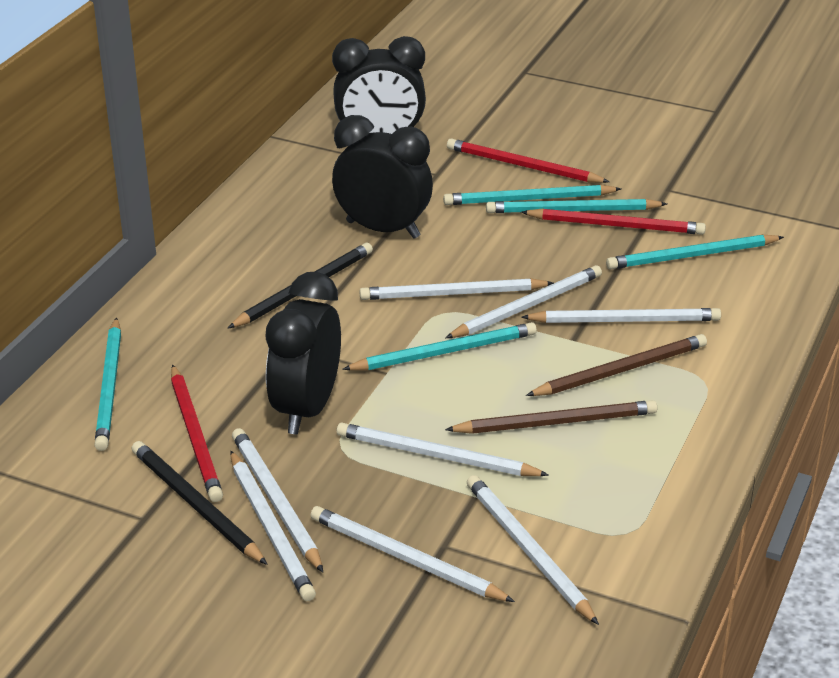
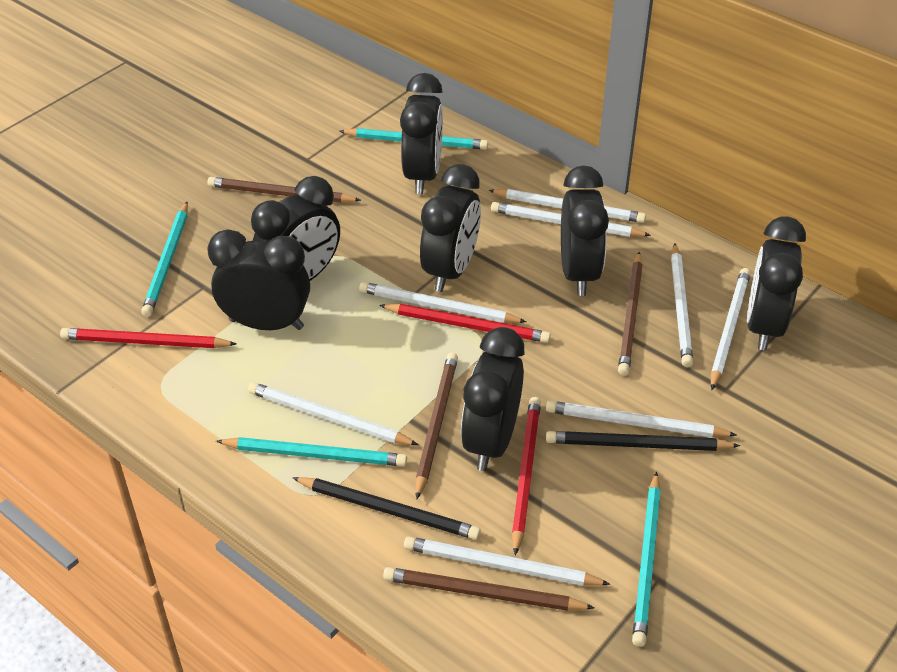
black clock: 3 -> 7
brown pencil: 2 -> 4
turquoise pencil: 5 -> 4

